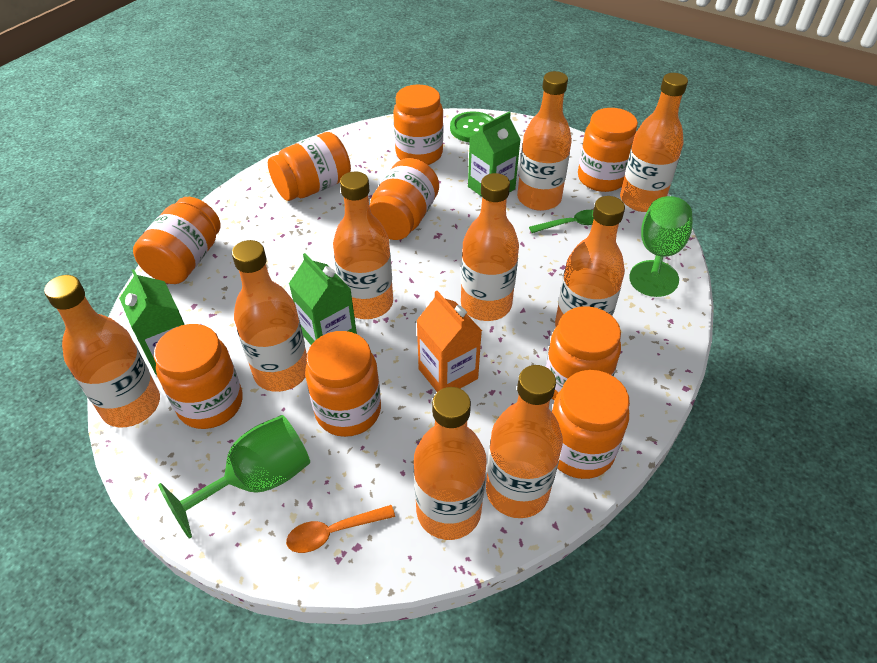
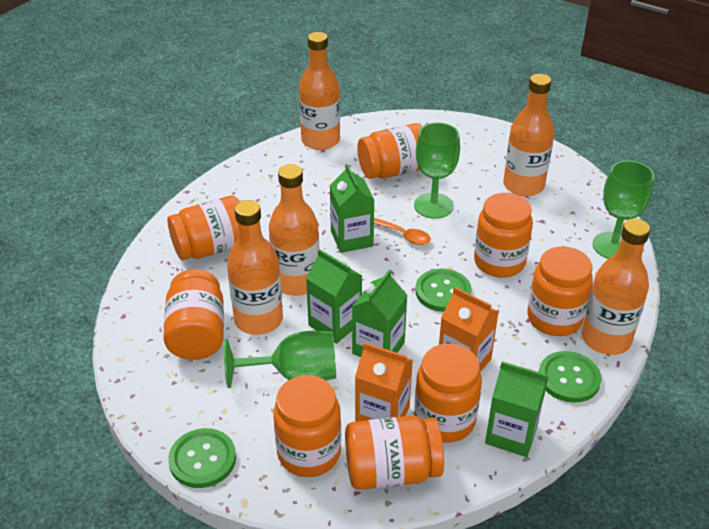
green button: 1 -> 3
green carton: 3 -> 4
green goblet: 2 -> 3
green spoon: 1 -> 0
orange bottle: 9 -> 5
orange carton: 1 -> 2
orange jar: 9 -> 8

